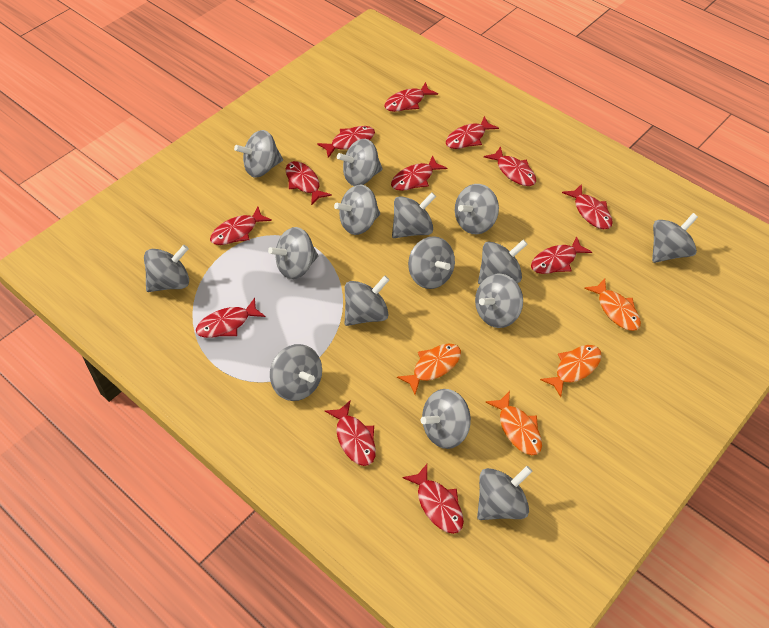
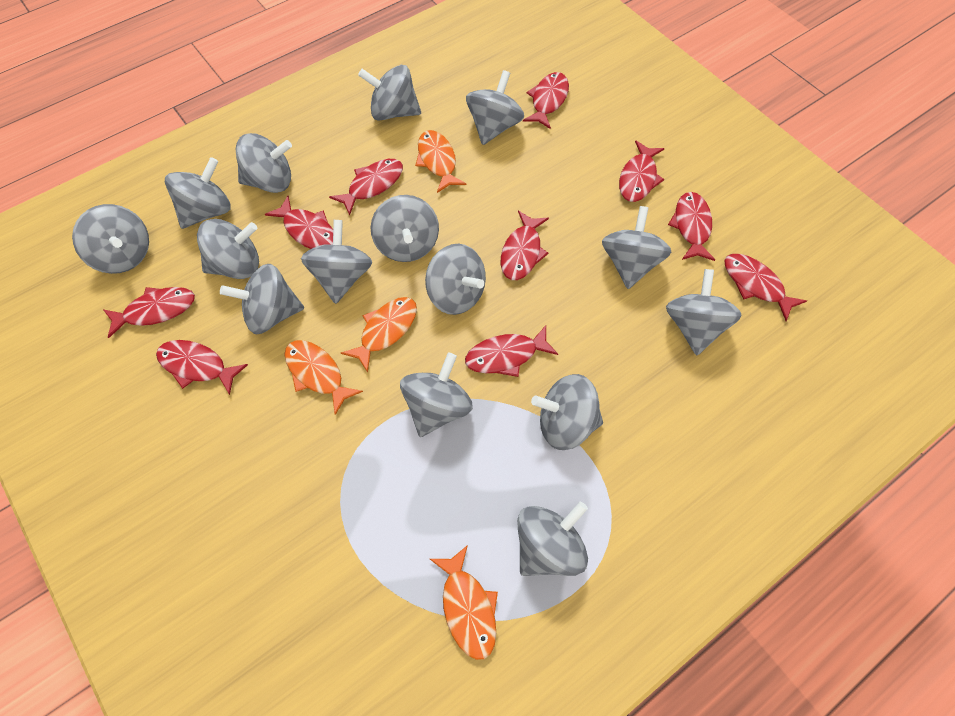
red fish: 12 -> 10

